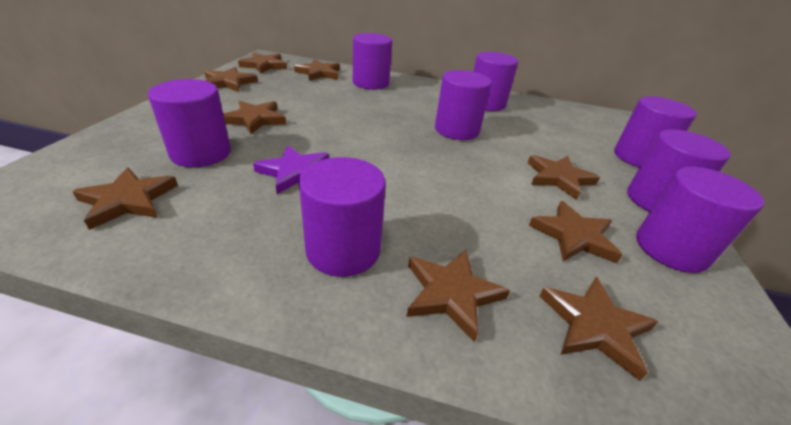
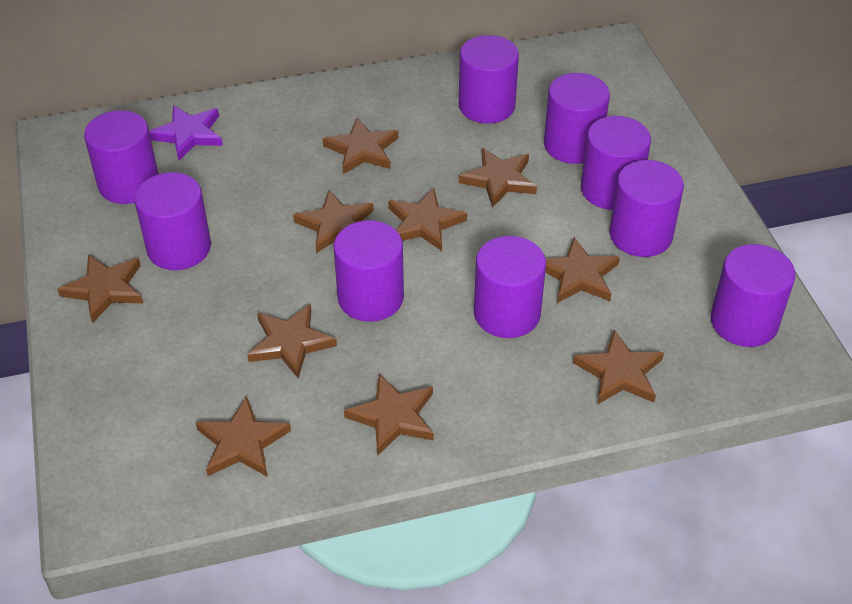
brown star: 9 -> 10
purple cylinder: 8 -> 9

